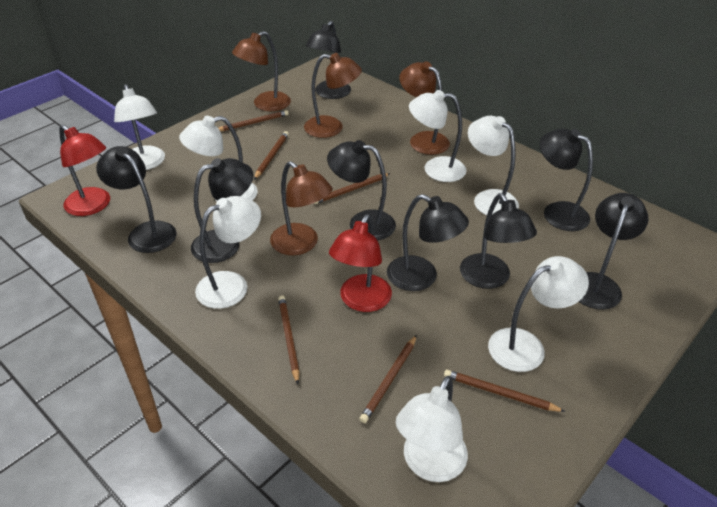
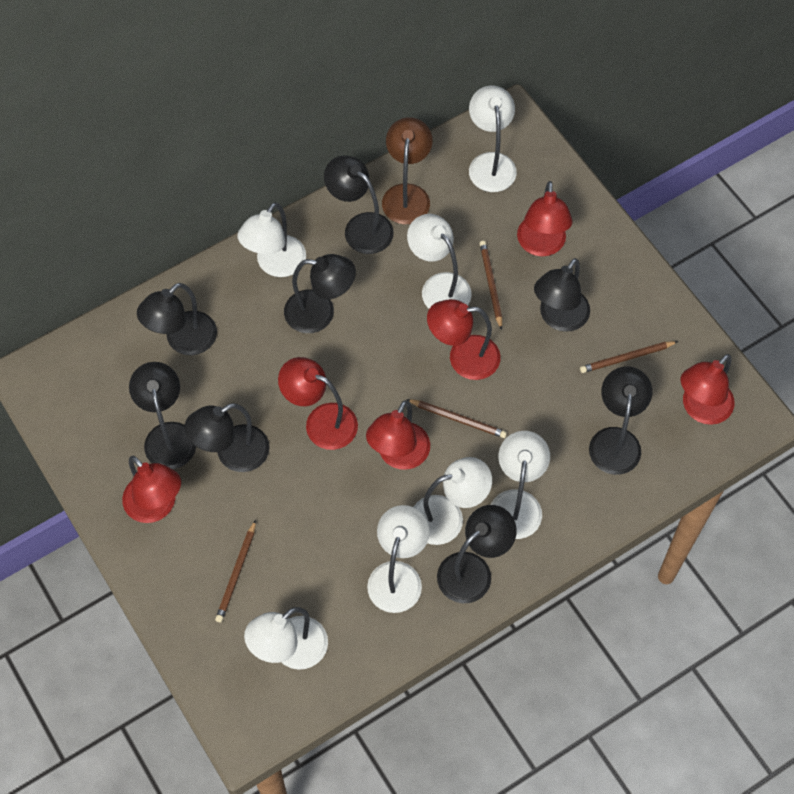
brown lamp: 4 -> 1
brown pencil: 6 -> 4
red lamp: 2 -> 6

